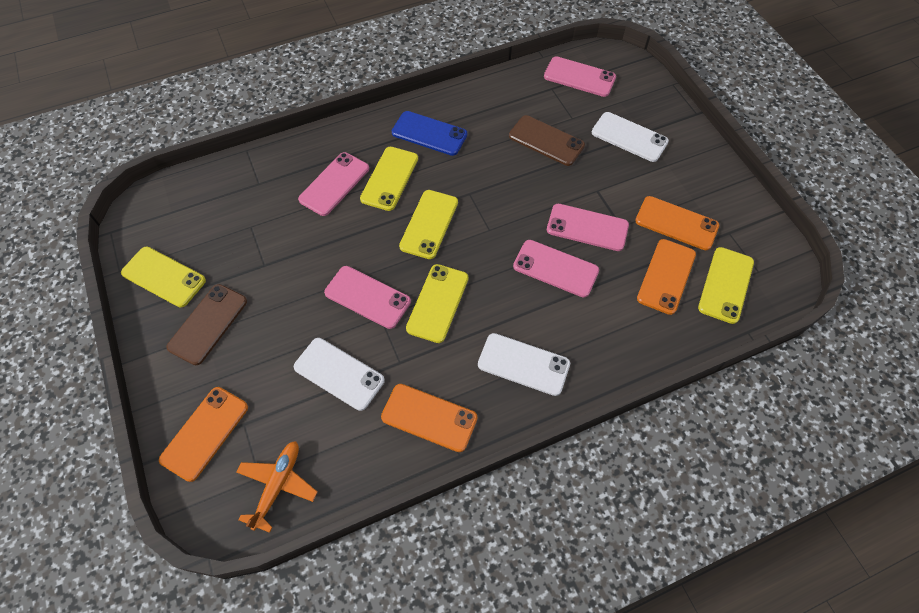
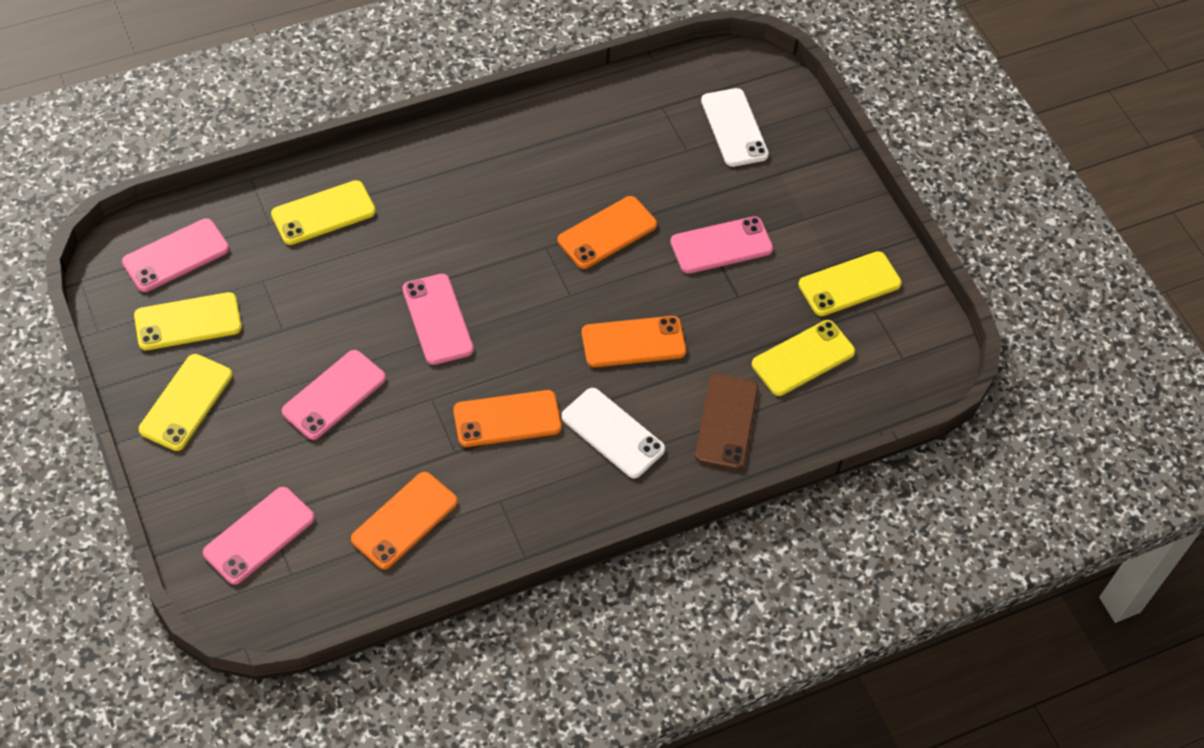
blue phone: 1 -> 0
brown phone: 2 -> 1
orange plane: 1 -> 0
white phone: 3 -> 2

